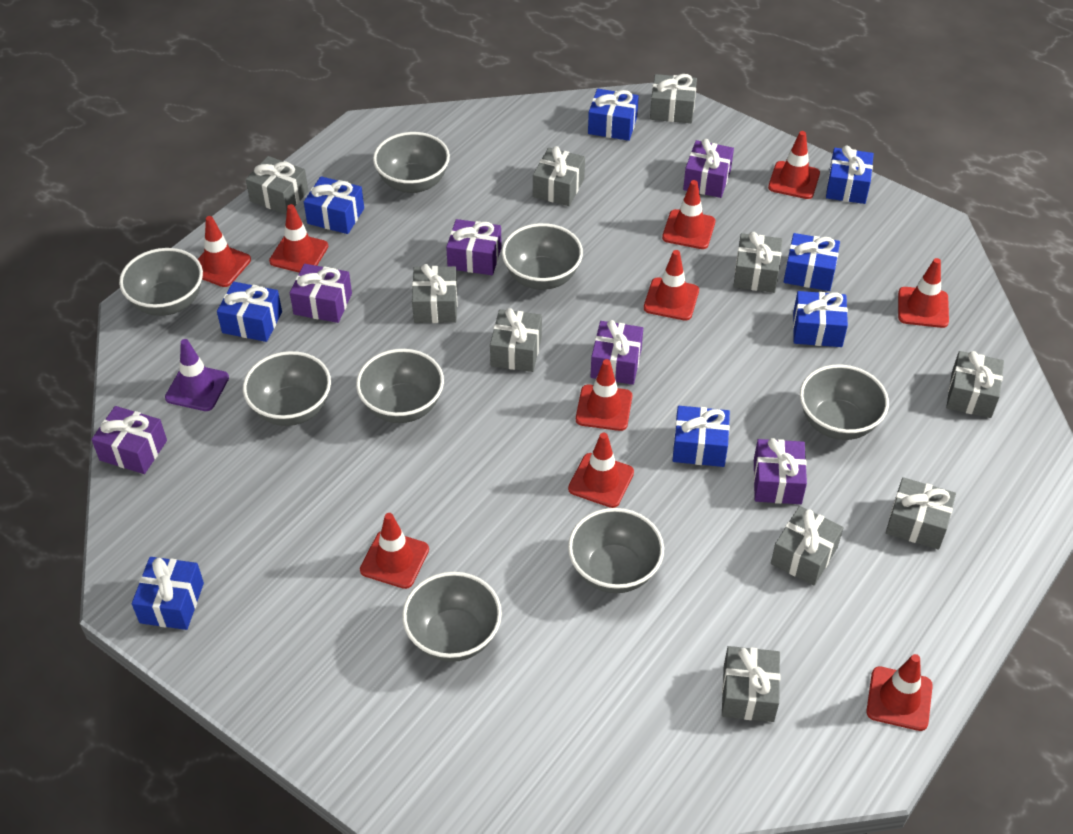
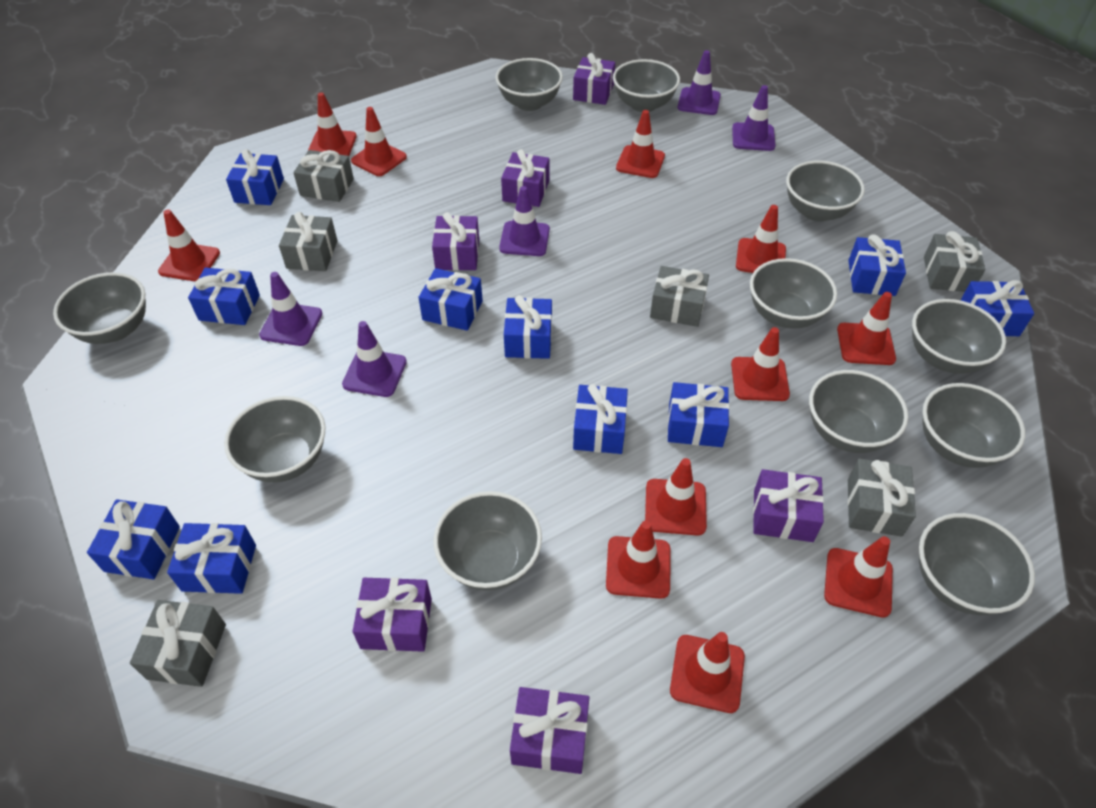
blue gift: 8 -> 10
grey bowl: 8 -> 11
grey gift: 10 -> 6
purple traffic cone: 1 -> 5
red traffic cone: 10 -> 11

